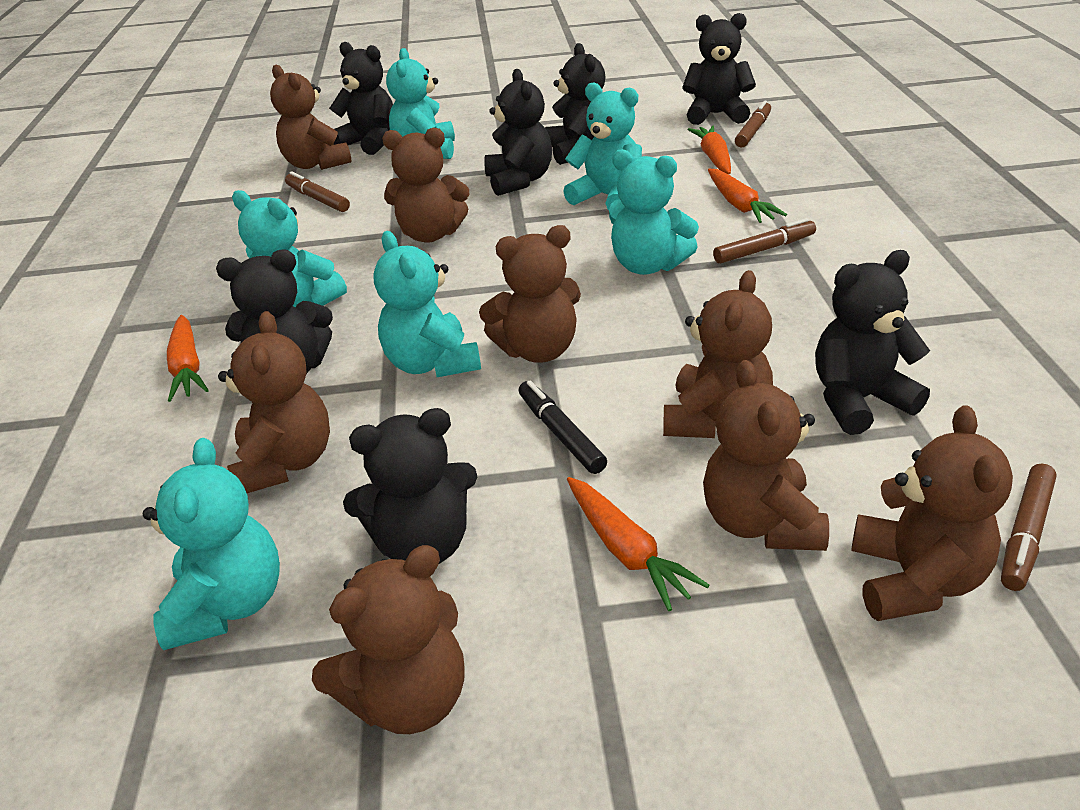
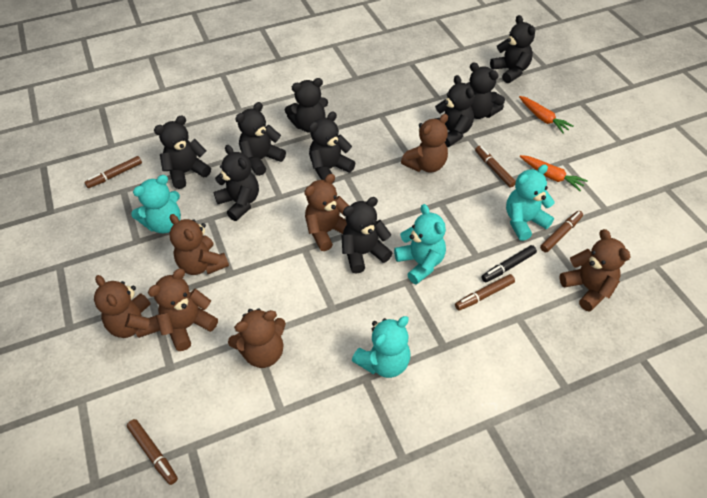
black teddy bear: 7 -> 9
brown marker: 4 -> 5
brown teddy bear: 8 -> 7
orange carrot: 4 -> 2
turquoise teddy bear: 6 -> 4

